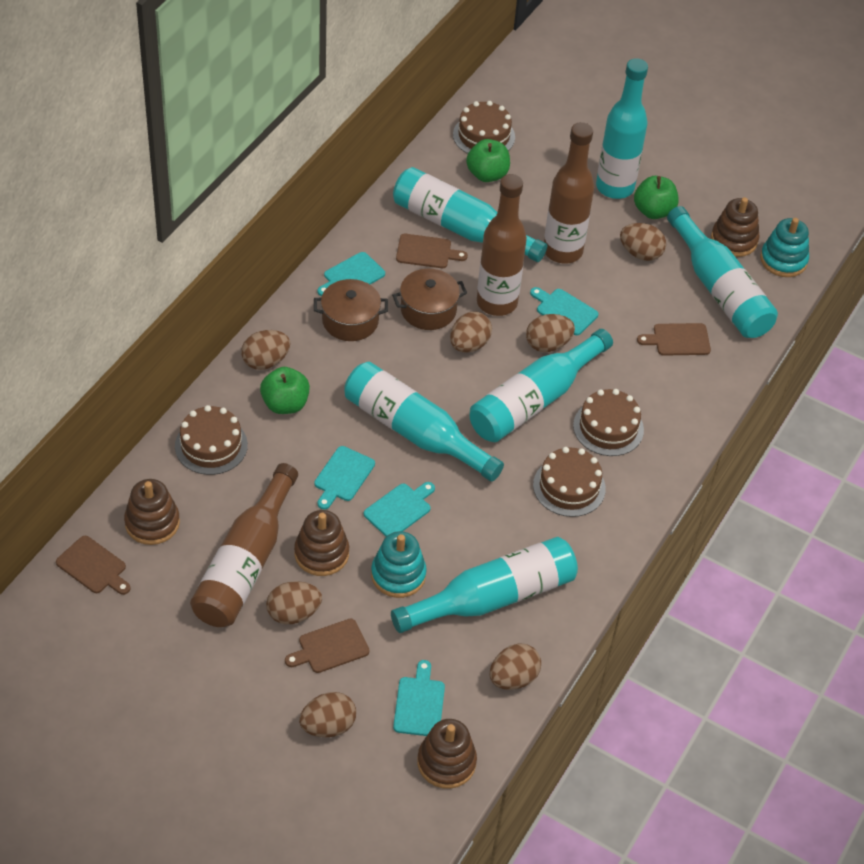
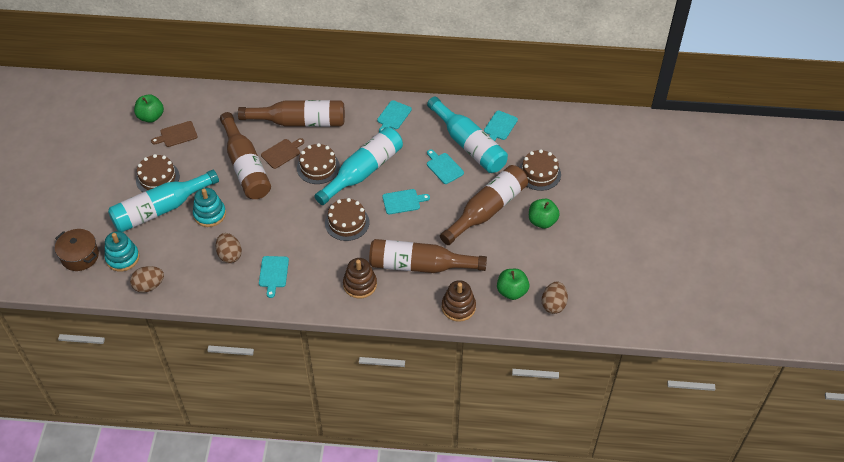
brown bottle: 3 -> 4
brown cutting board: 4 -> 2
brown egg: 7 -> 3
brown pot: 2 -> 1
brown stacking toy: 4 -> 2
turquoise bottle: 6 -> 3

